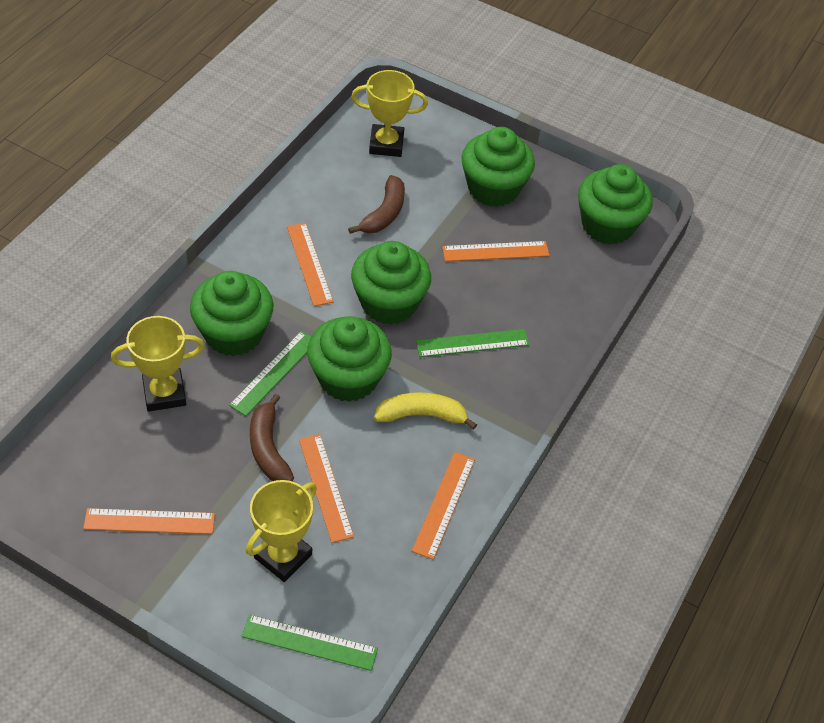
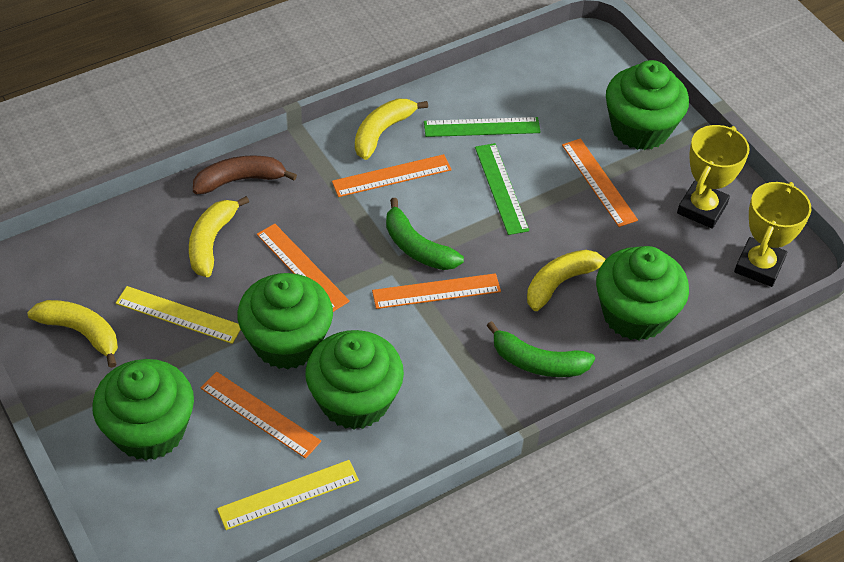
brown banana: 2 -> 1
green banana: 0 -> 2
green ruler: 3 -> 2
yellow banana: 1 -> 4
yellow ruler: 0 -> 2
yellow trophy: 3 -> 2

